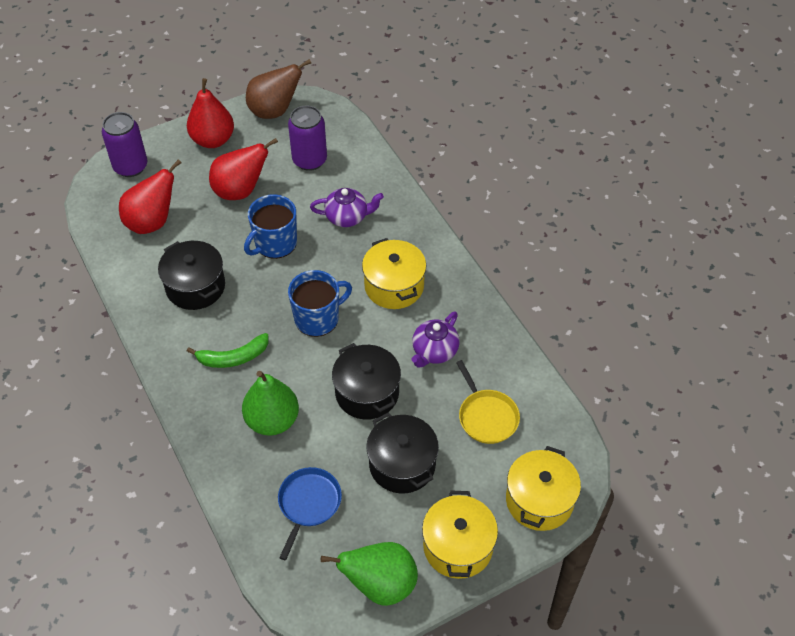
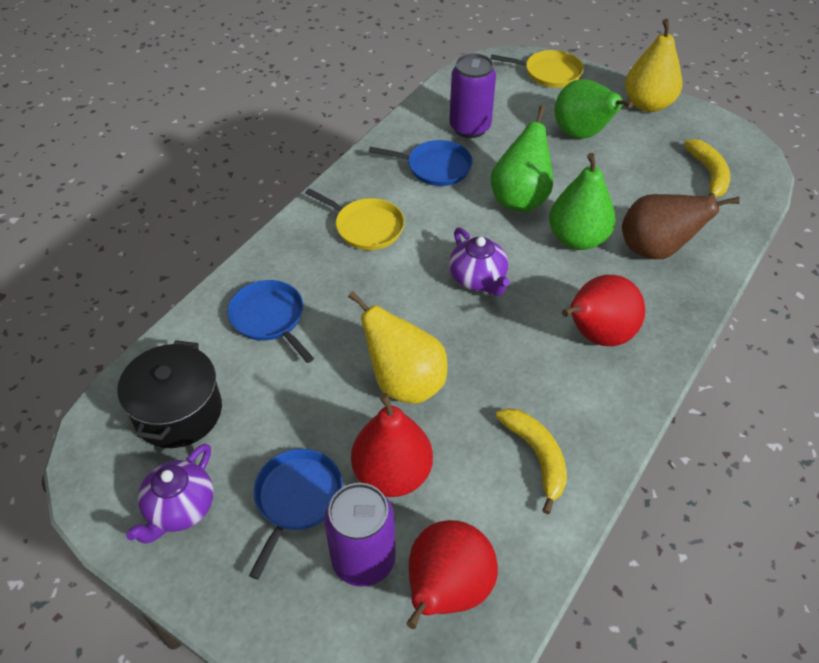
black pot: 3 -> 1
blue mug: 2 -> 0
blue pan: 1 -> 3
green banana: 1 -> 0
green pear: 2 -> 3
yellow banana: 0 -> 2
yellow pan: 1 -> 2
yellow pear: 0 -> 2
yellow pot: 3 -> 0

